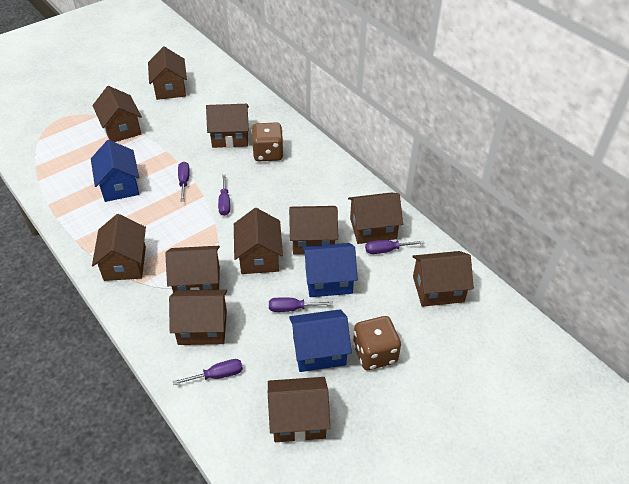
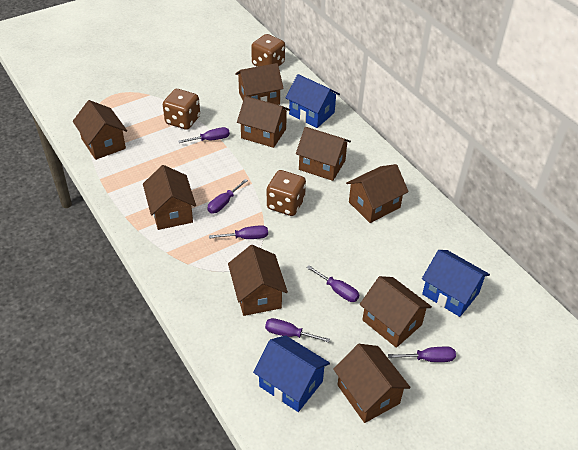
brown dice: 2 -> 3
brown house: 11 -> 9
purple screwdriver: 5 -> 6

